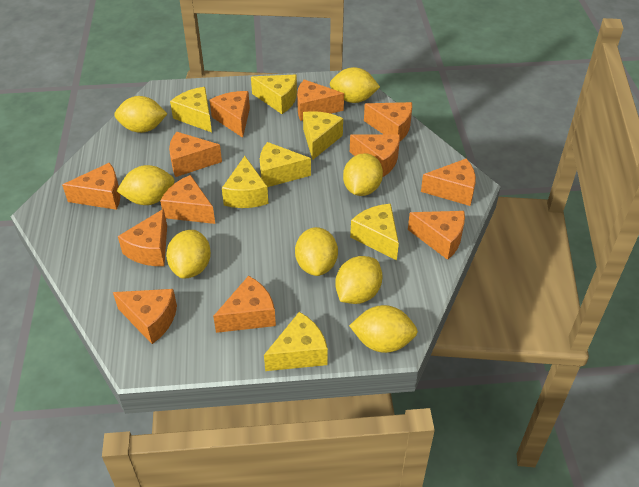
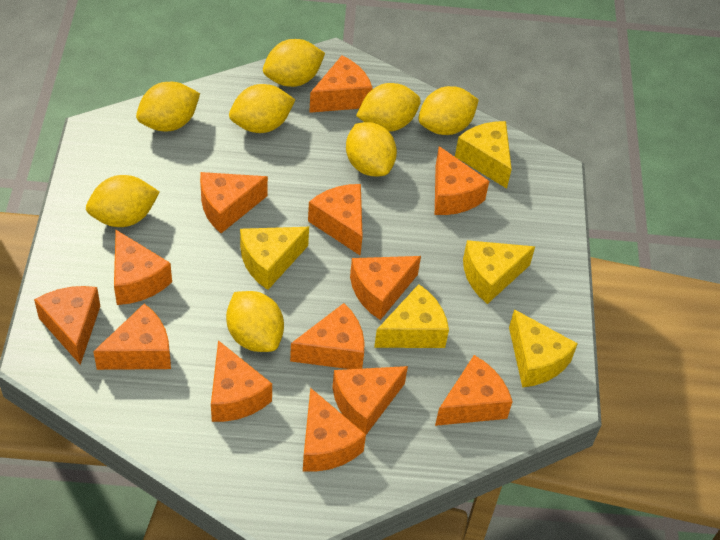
orange cheese: 12 -> 13
yellow cheese: 7 -> 5

